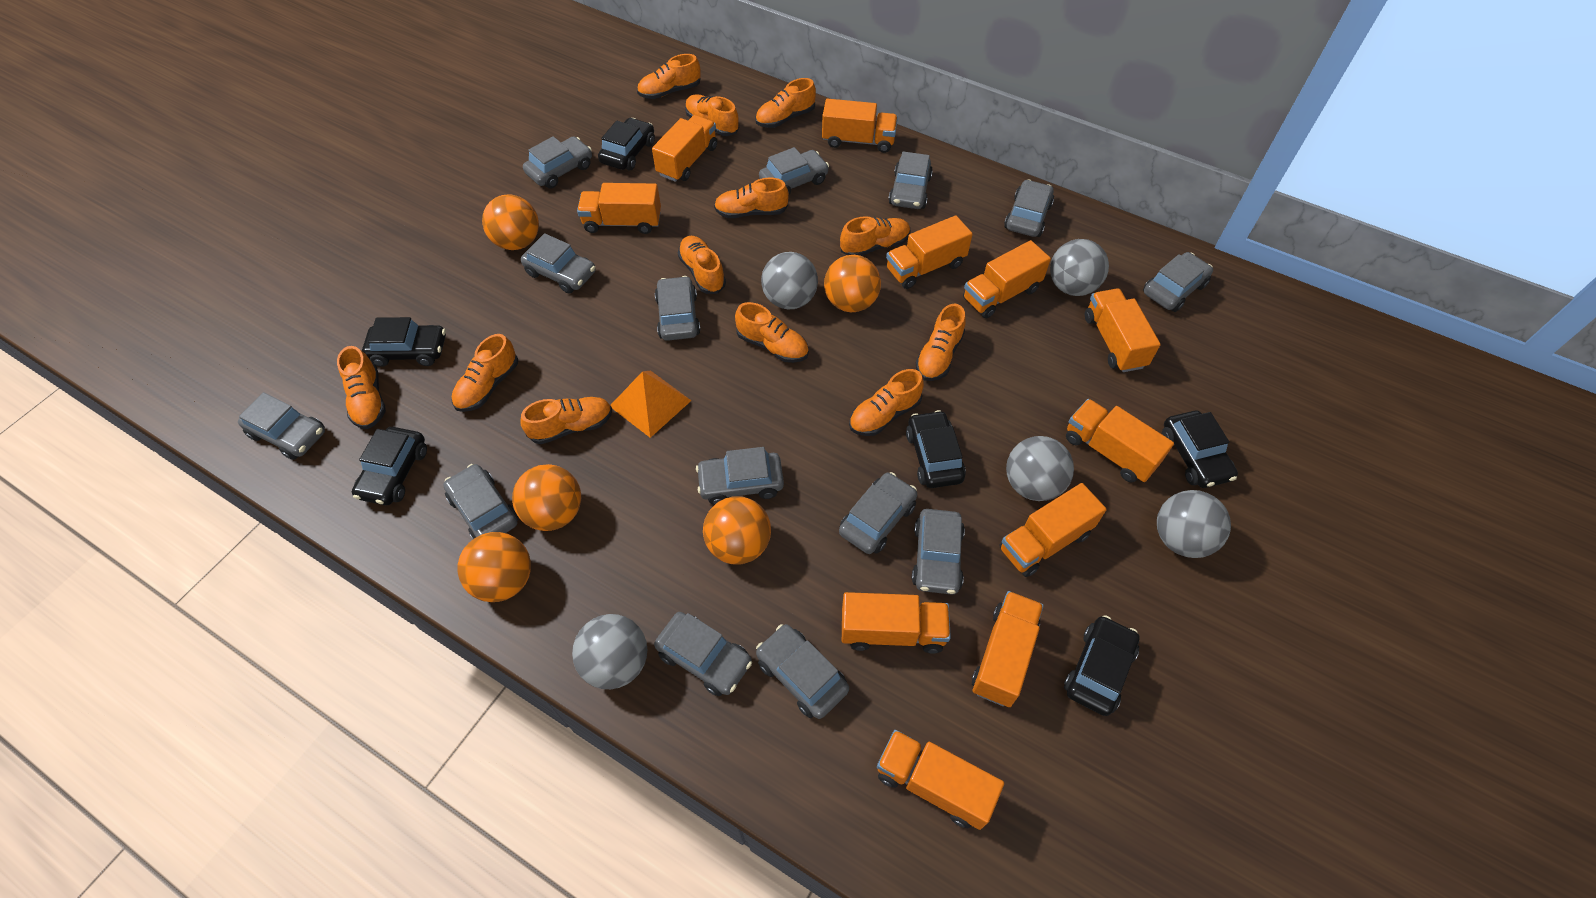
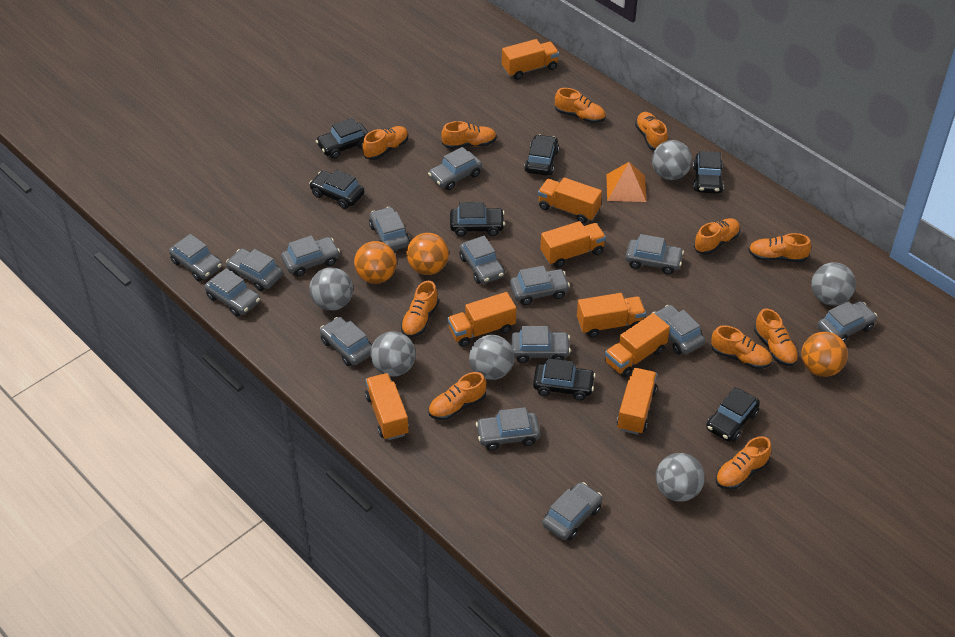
black car: 6 -> 7
grey ball: 5 -> 6
grey car: 14 -> 15
orange ball: 5 -> 3
orange shoe: 12 -> 11
orange truck: 11 -> 8

